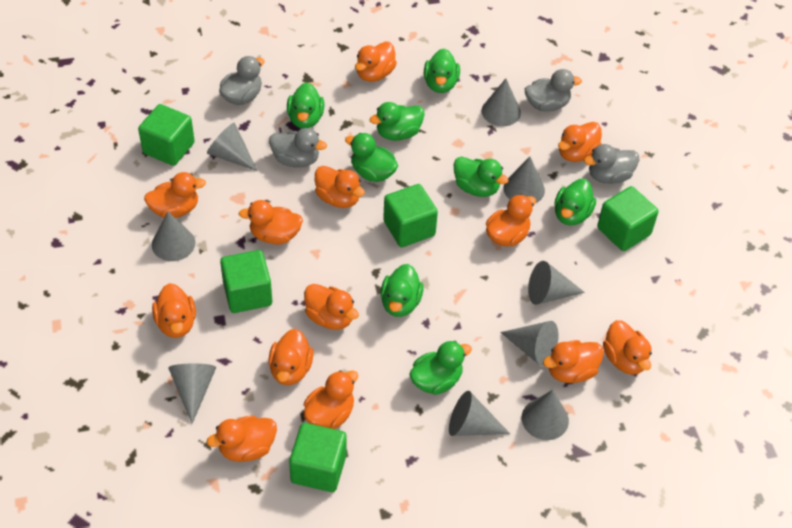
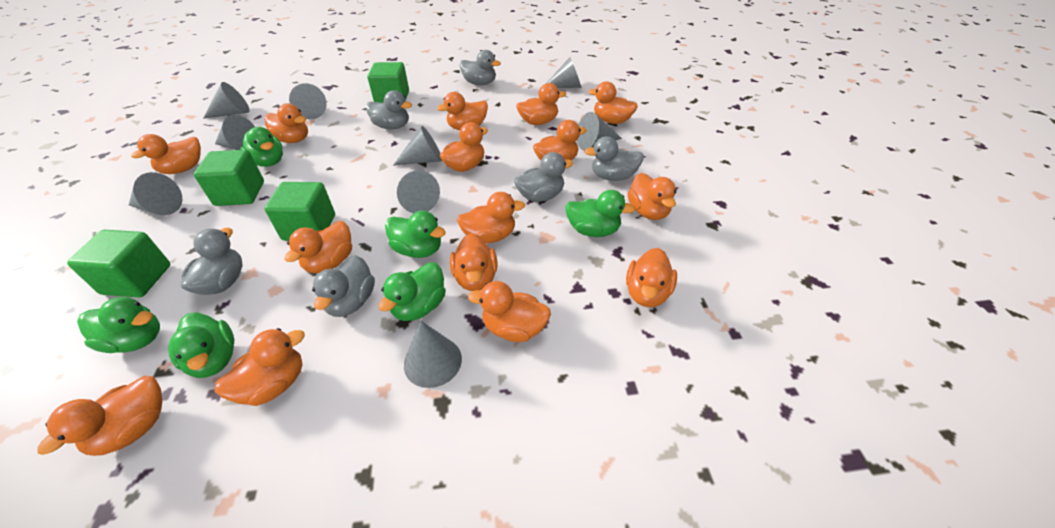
green cube: 5 -> 4
green duck: 8 -> 6
grey duck: 4 -> 6
orange duck: 13 -> 15

